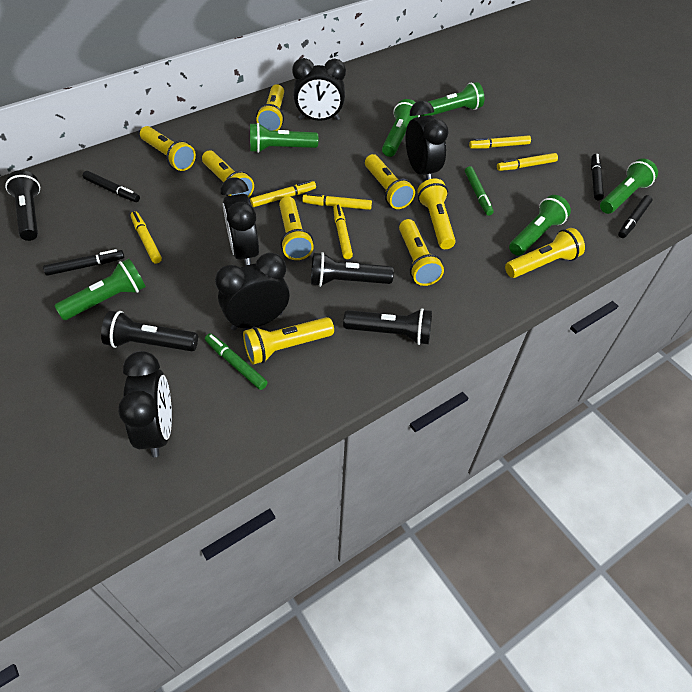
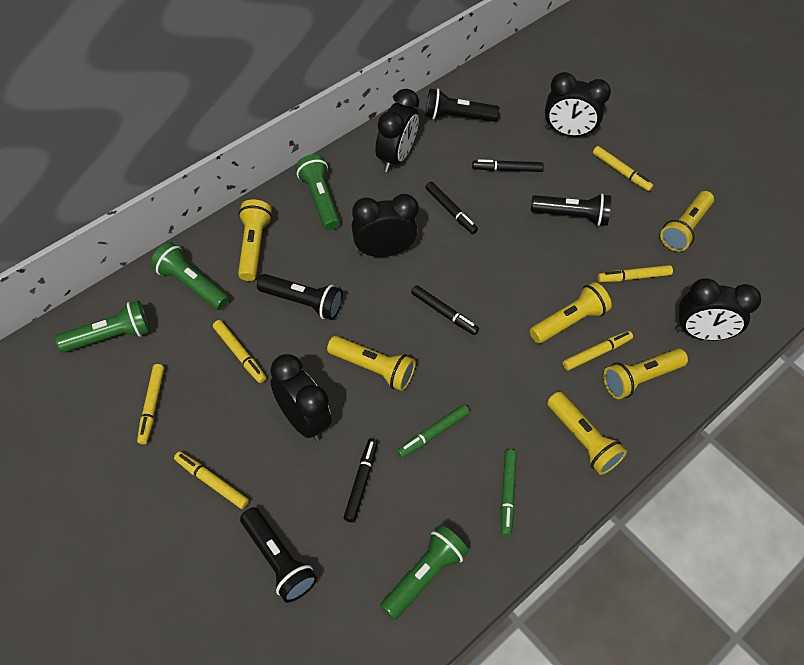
green flashlight: 6 -> 4
yellow flashlight: 9 -> 6

